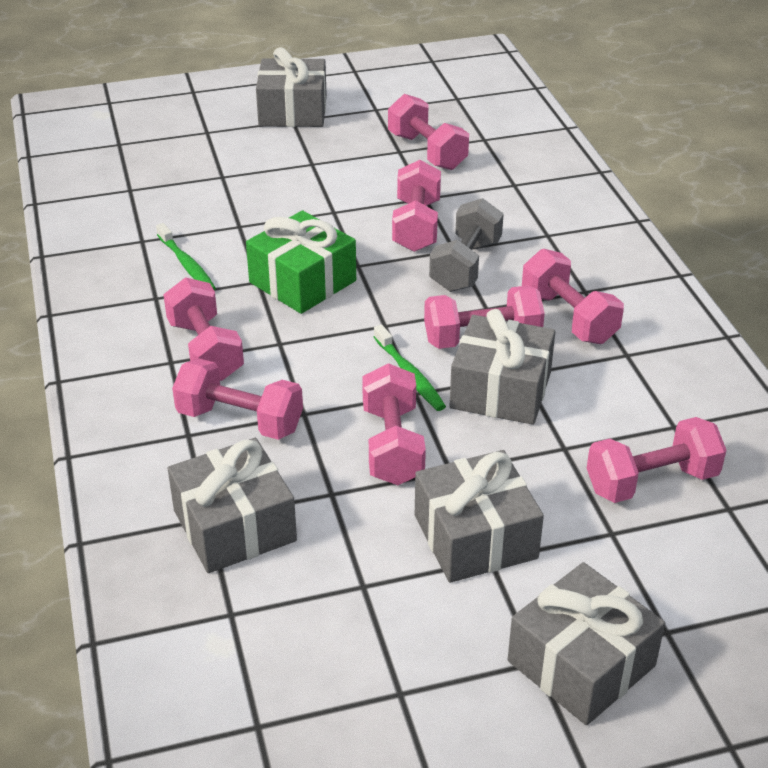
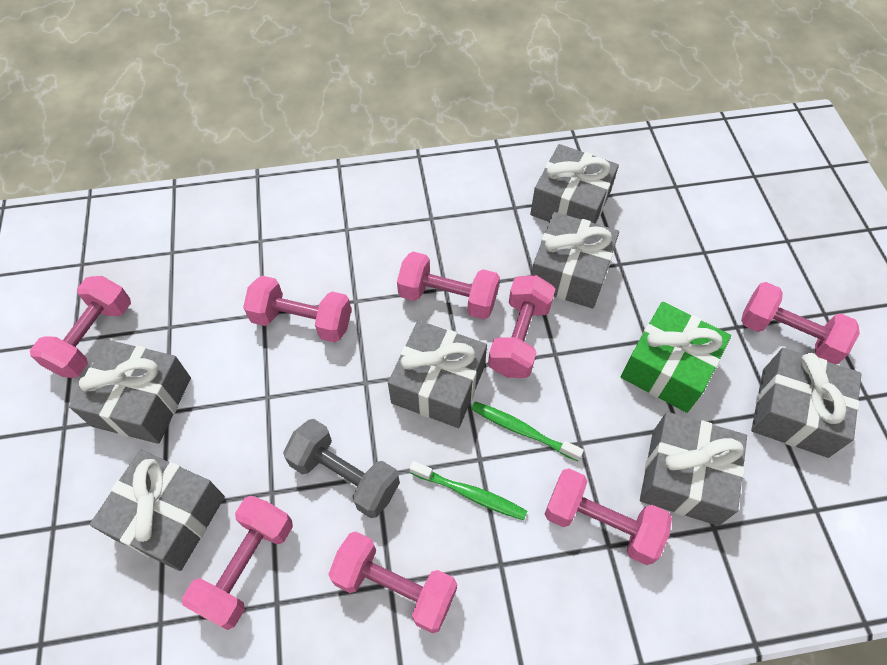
grey gift: 5 -> 7

